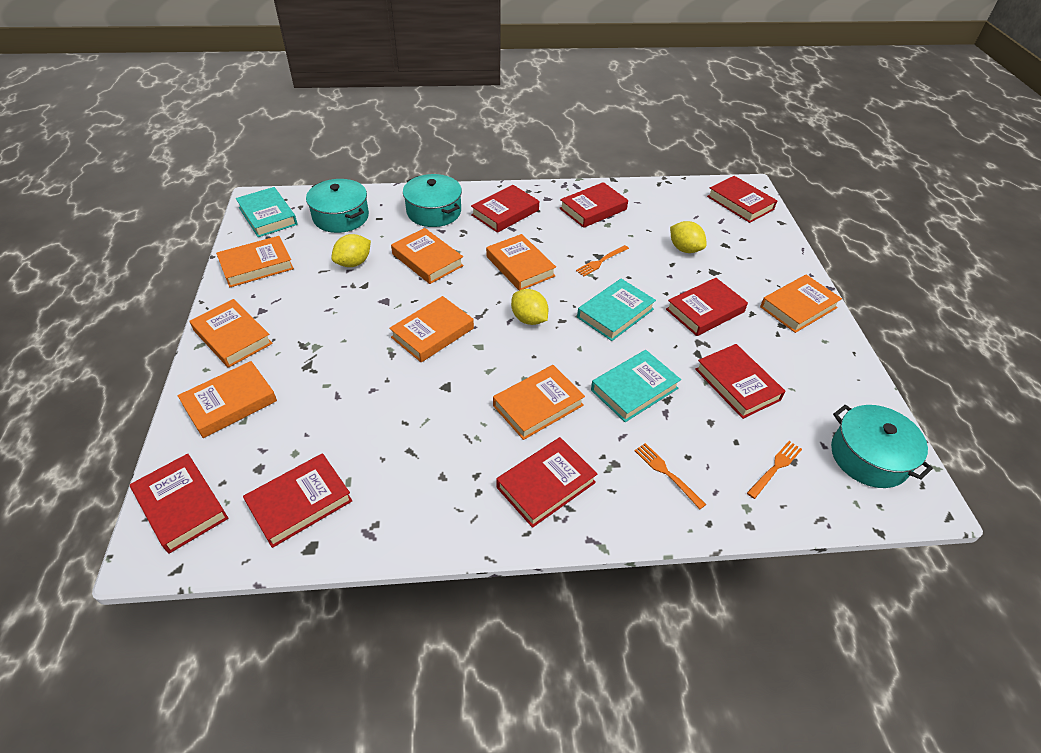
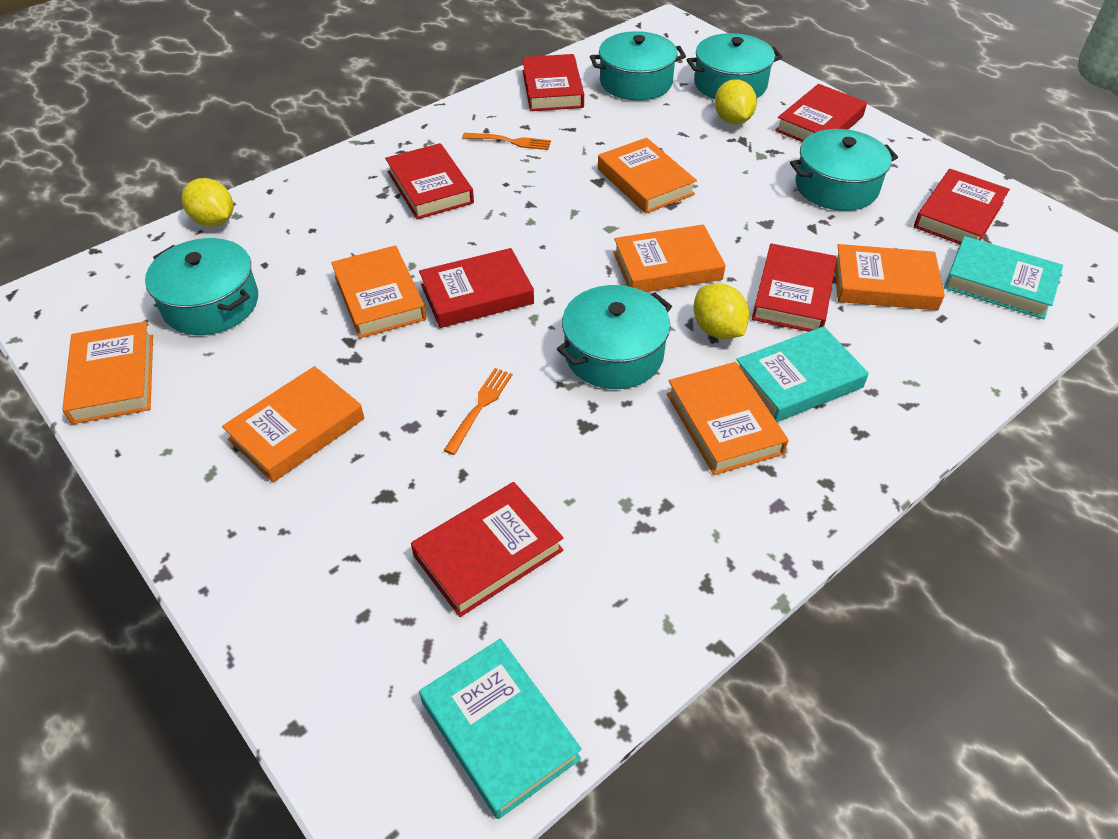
orange book: 8 -> 7
orange fork: 3 -> 2
red book: 8 -> 7
turquoise pot: 3 -> 5

